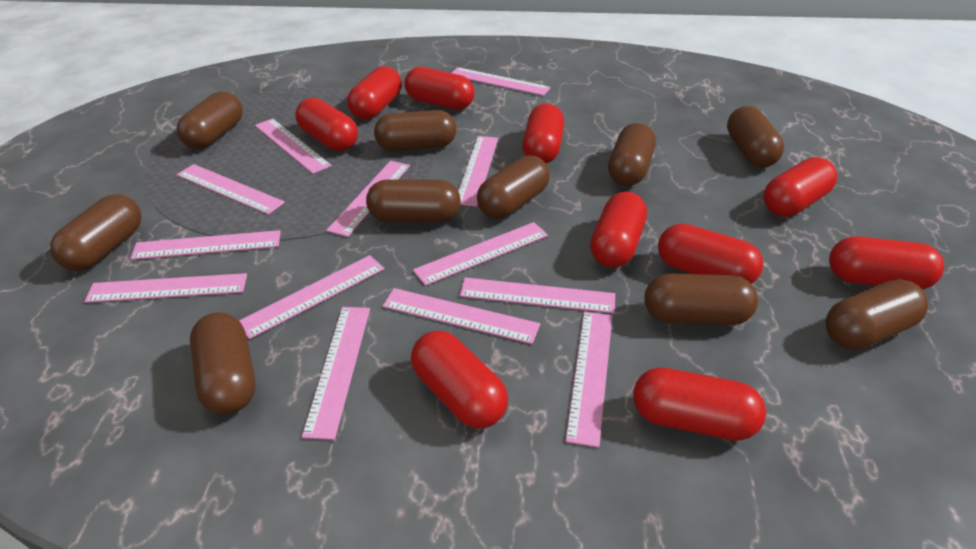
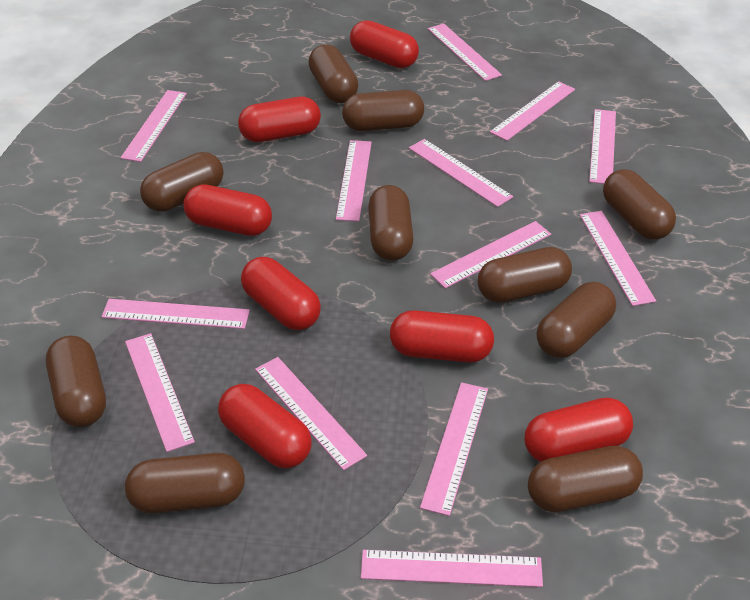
red capsule: 10 -> 7

